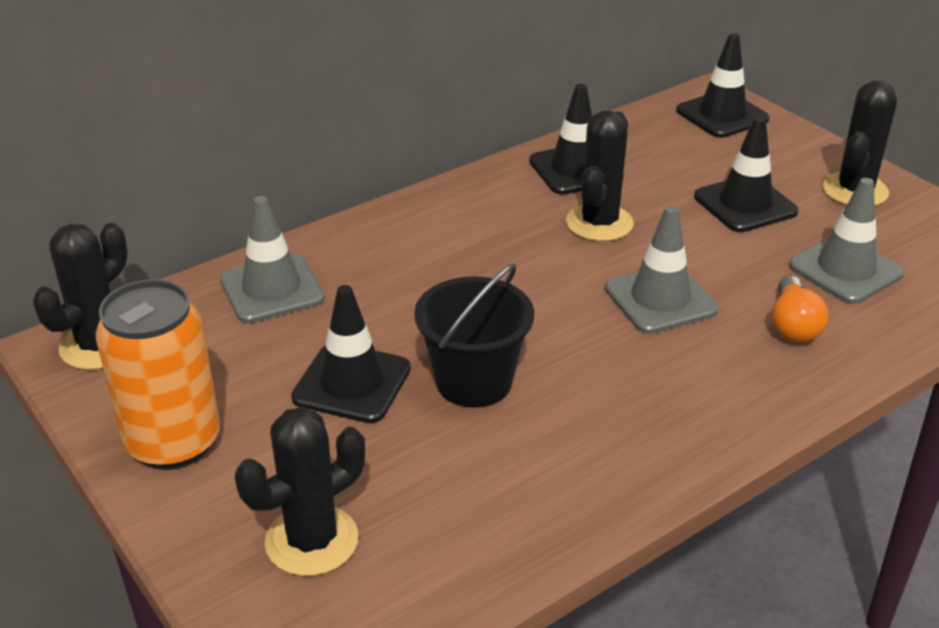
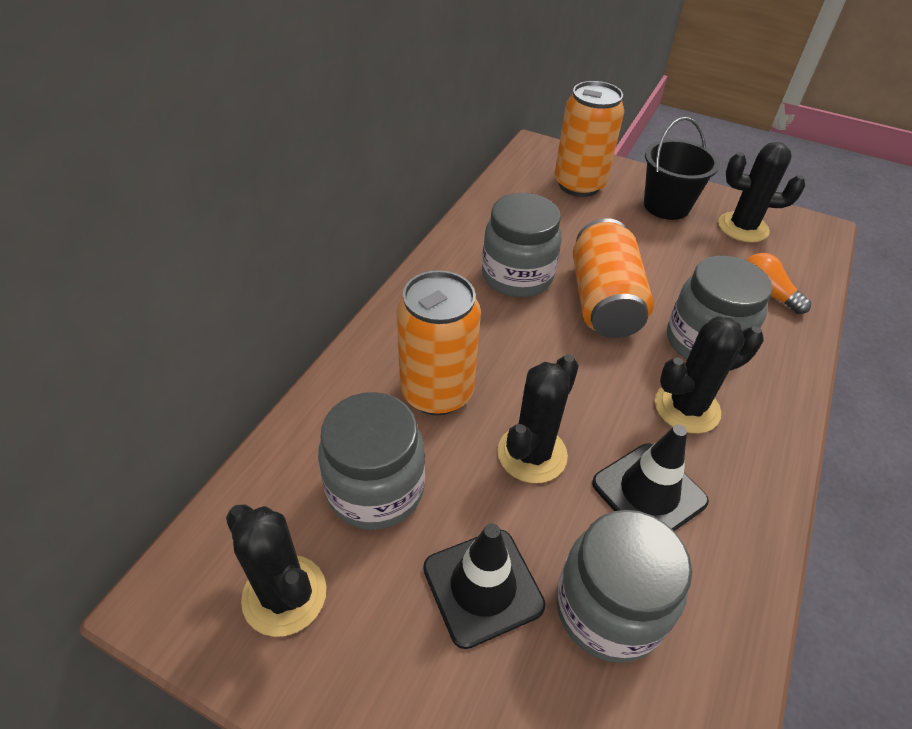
black traffic cone: 4 -> 2
grey jar: 0 -> 4
grey traffic cone: 3 -> 0
orange can: 1 -> 3

